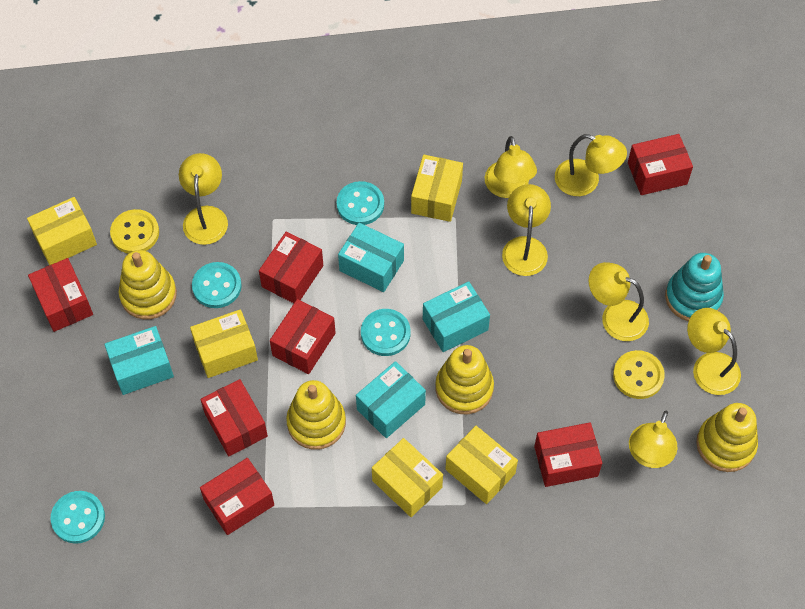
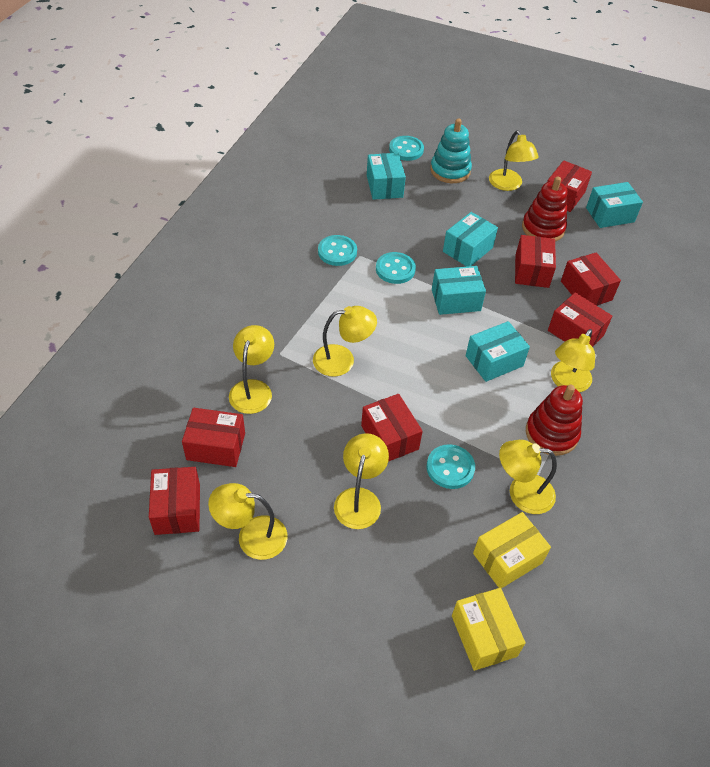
red stacking toy: 0 -> 2
turquoise box: 4 -> 5
yellow box: 5 -> 2
yellow button: 2 -> 0
yellow stacking toy: 4 -> 0

